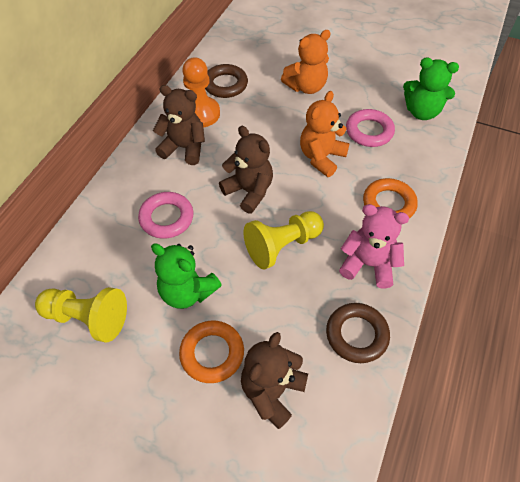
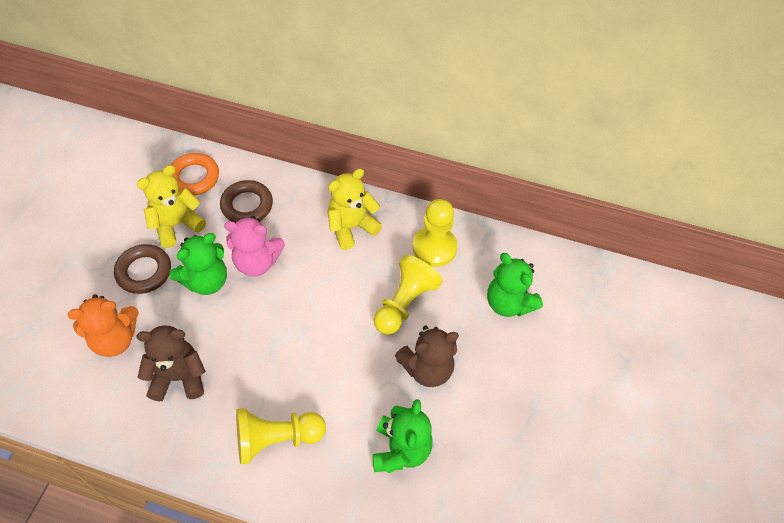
brown teddy bear: 3 -> 2
green teddy bear: 2 -> 3
orange pawn: 1 -> 0
orange ring: 2 -> 1
orange teddy bear: 2 -> 1
pink ring: 2 -> 0
yellow pawn: 2 -> 3
yellow teddy bear: 0 -> 2

